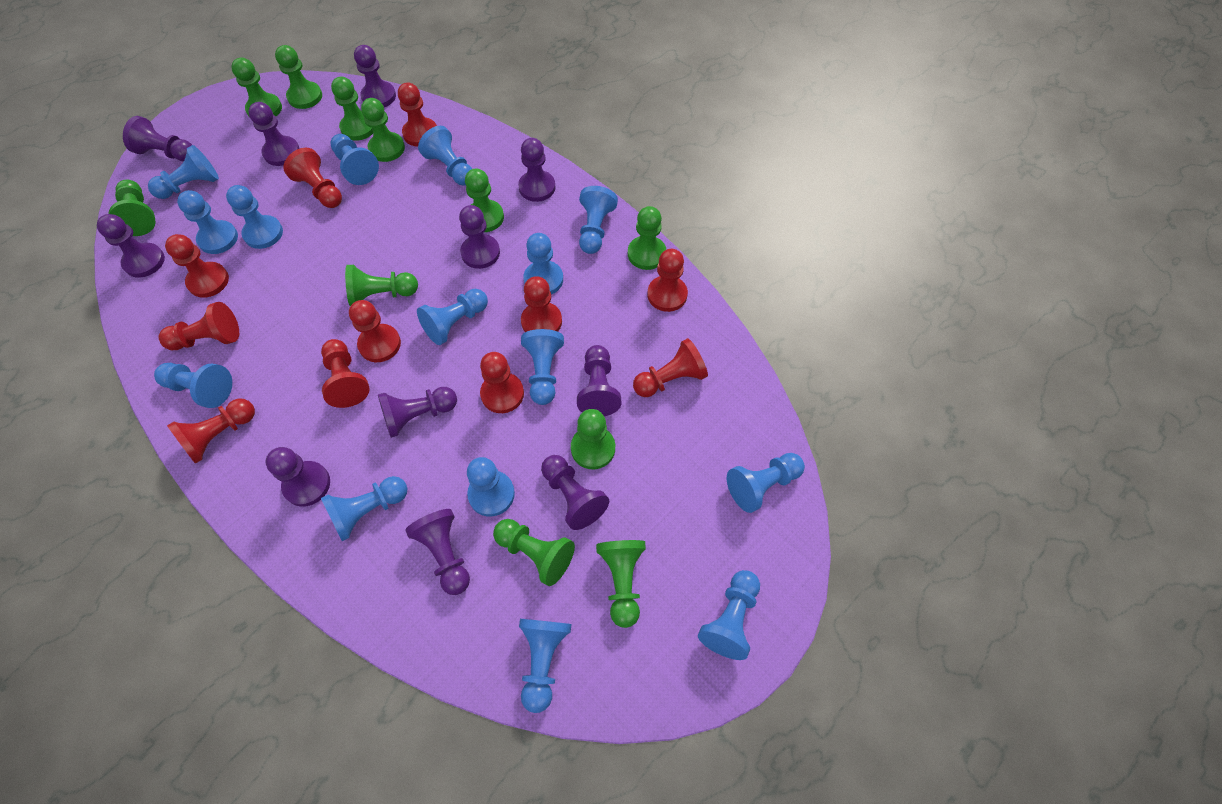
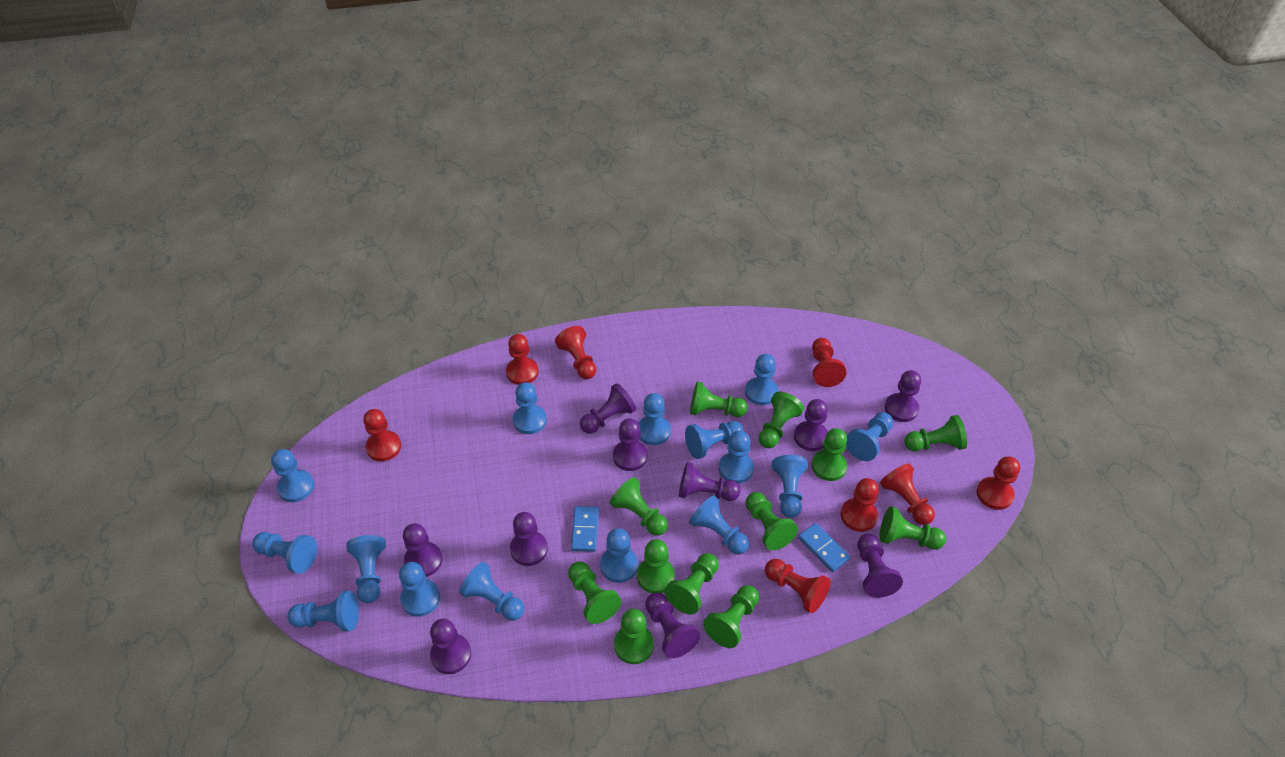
blue domino: 0 -> 2
green pawn: 11 -> 12
purple pawn: 11 -> 10
red pawn: 11 -> 8

